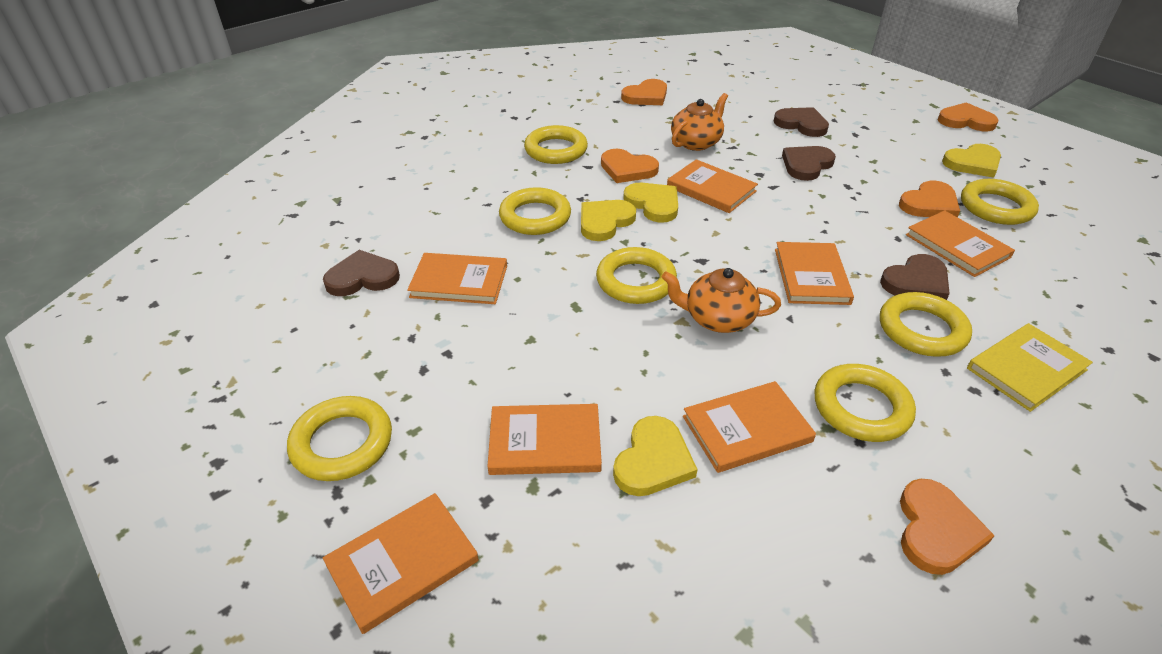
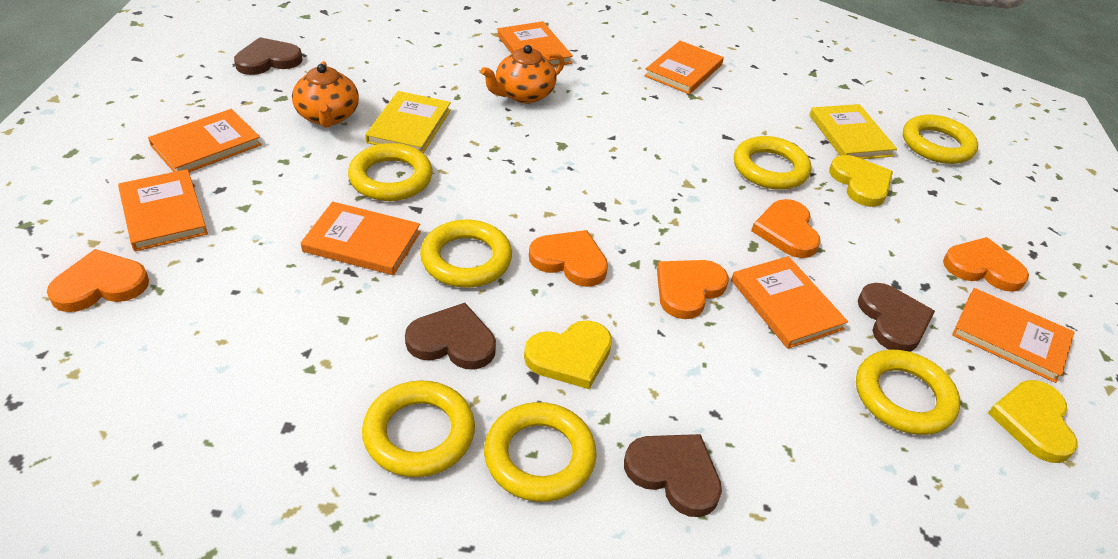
yellow book: 1 -> 2
yellow heart: 4 -> 3

